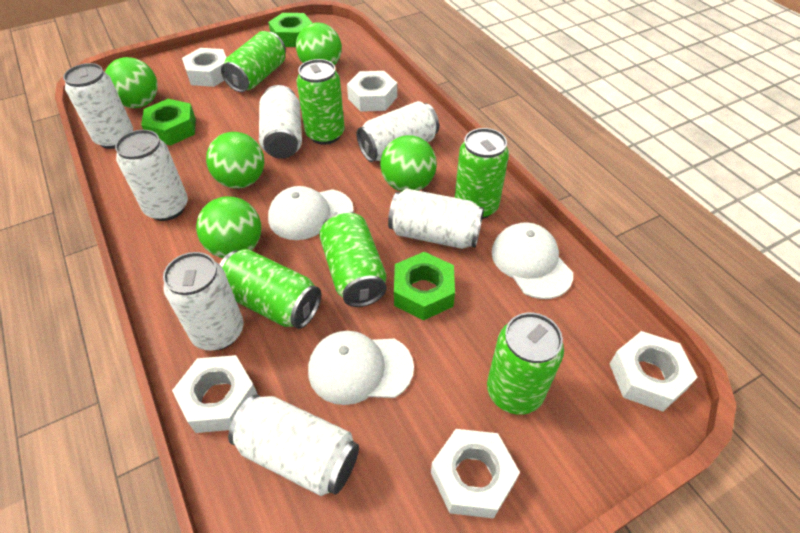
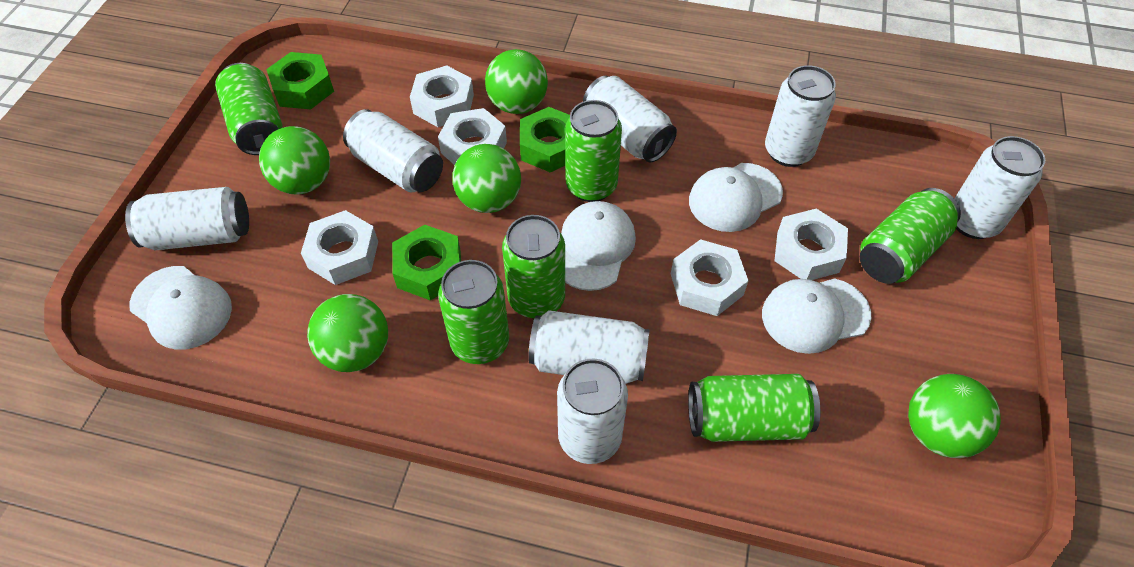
white cap: 3 -> 4

